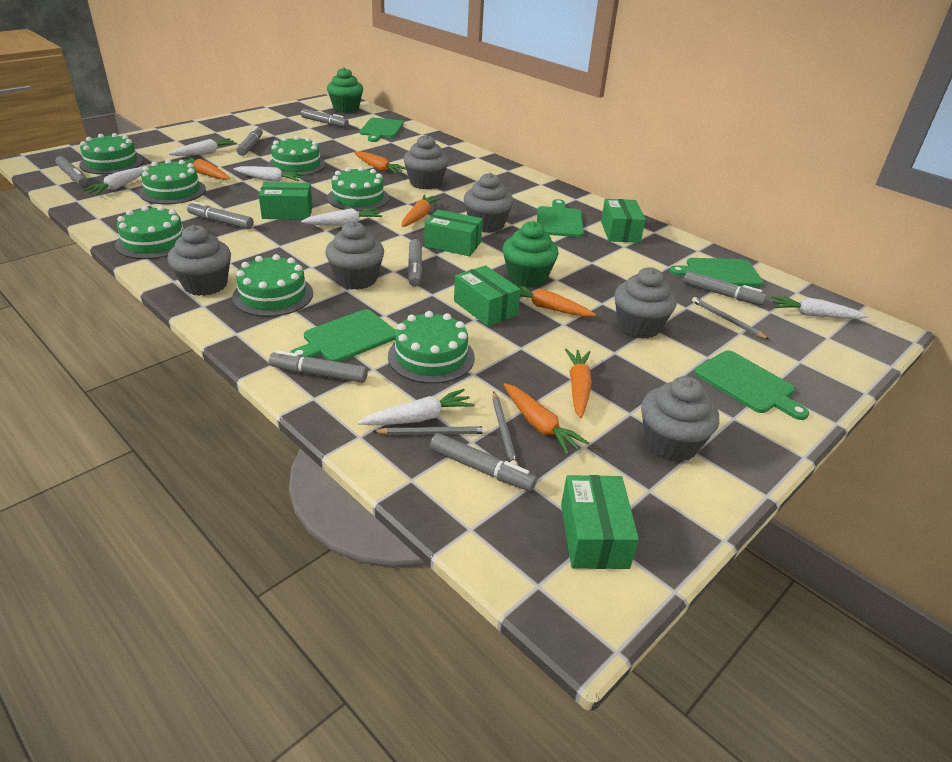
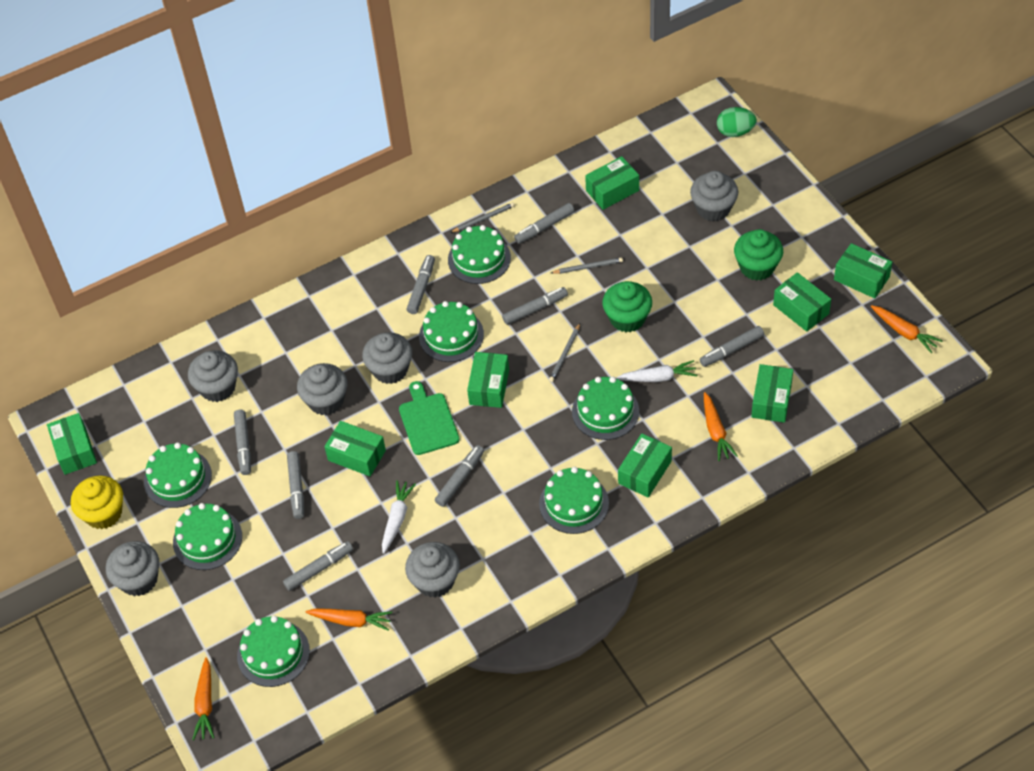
green box: 5 -> 8
green cutting board: 5 -> 1
green egg: 0 -> 1
orange carrot: 6 -> 4
white carrot: 6 -> 2
yellow cupcake: 0 -> 1

